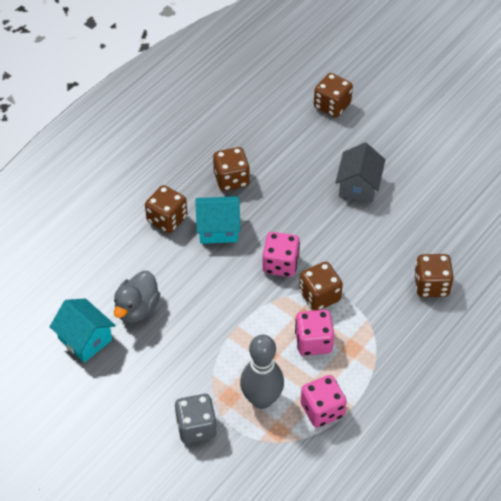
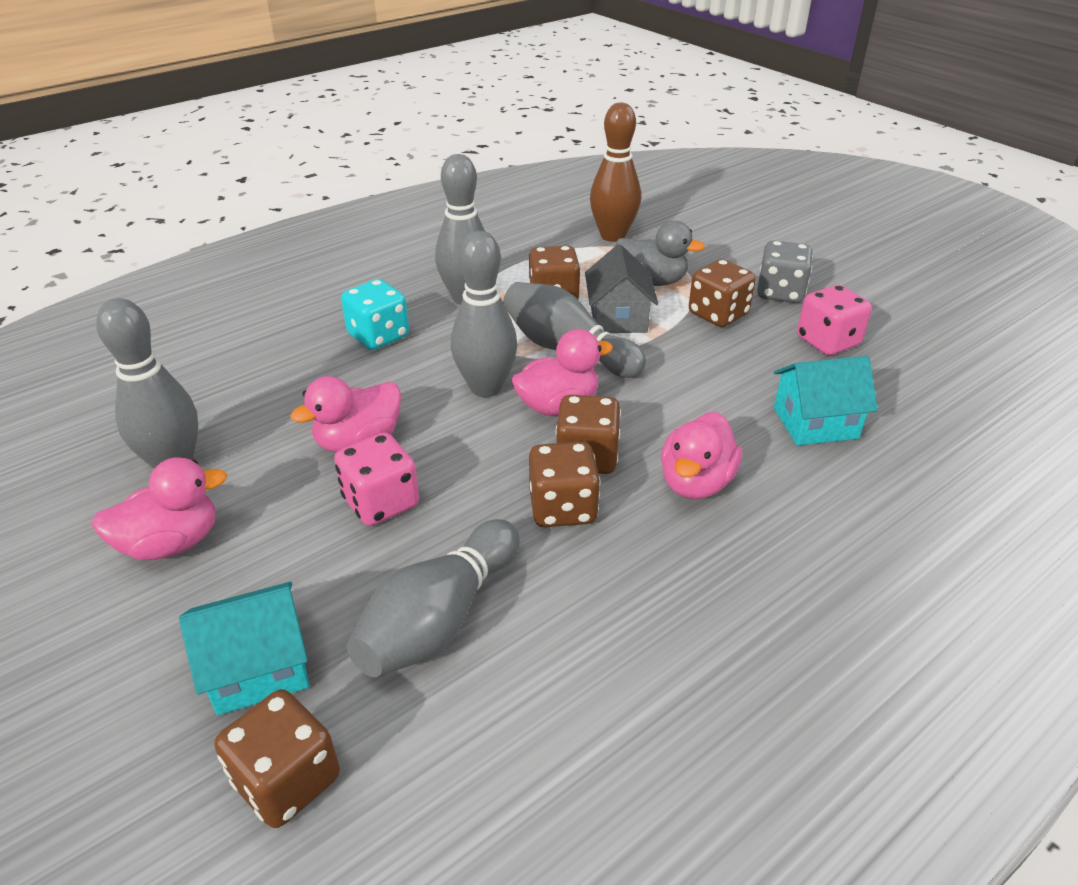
brown bowling pin: 0 -> 1
grey bowling pin: 1 -> 5
pink dice: 3 -> 2
pink duck: 0 -> 4
turquoise dice: 0 -> 1

